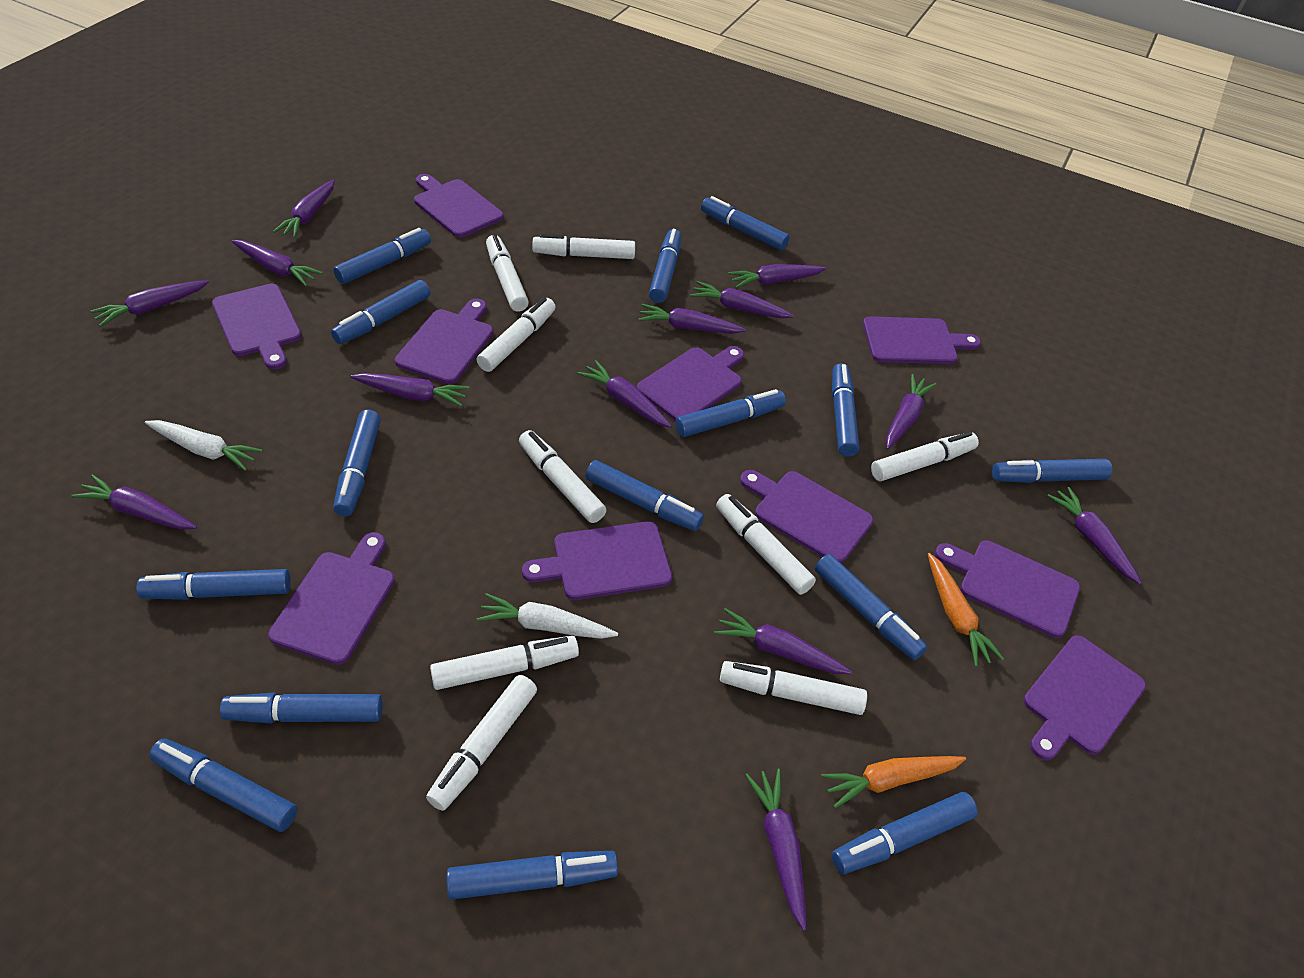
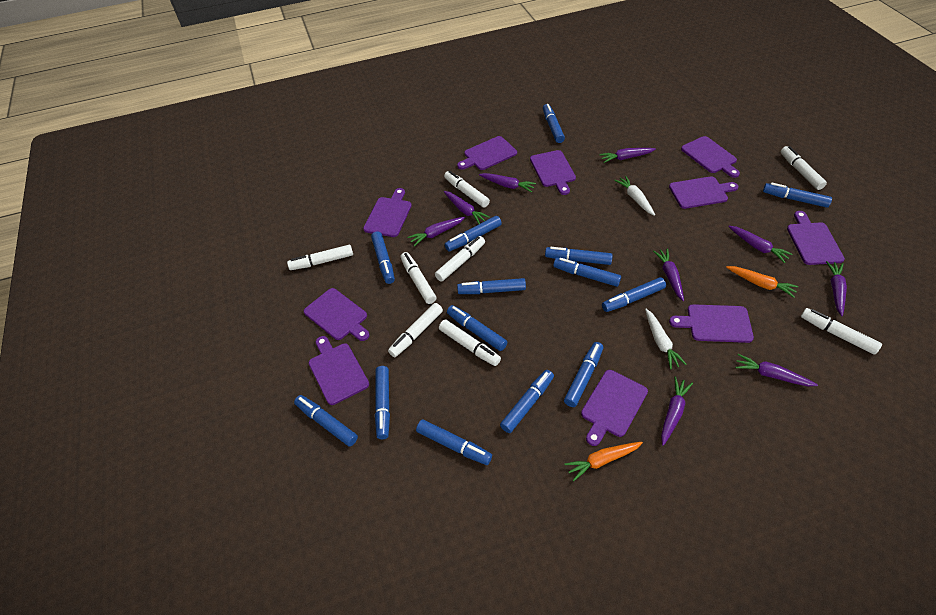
blue marker: 15 -> 14
purple carrot: 13 -> 9
white marker: 9 -> 8

